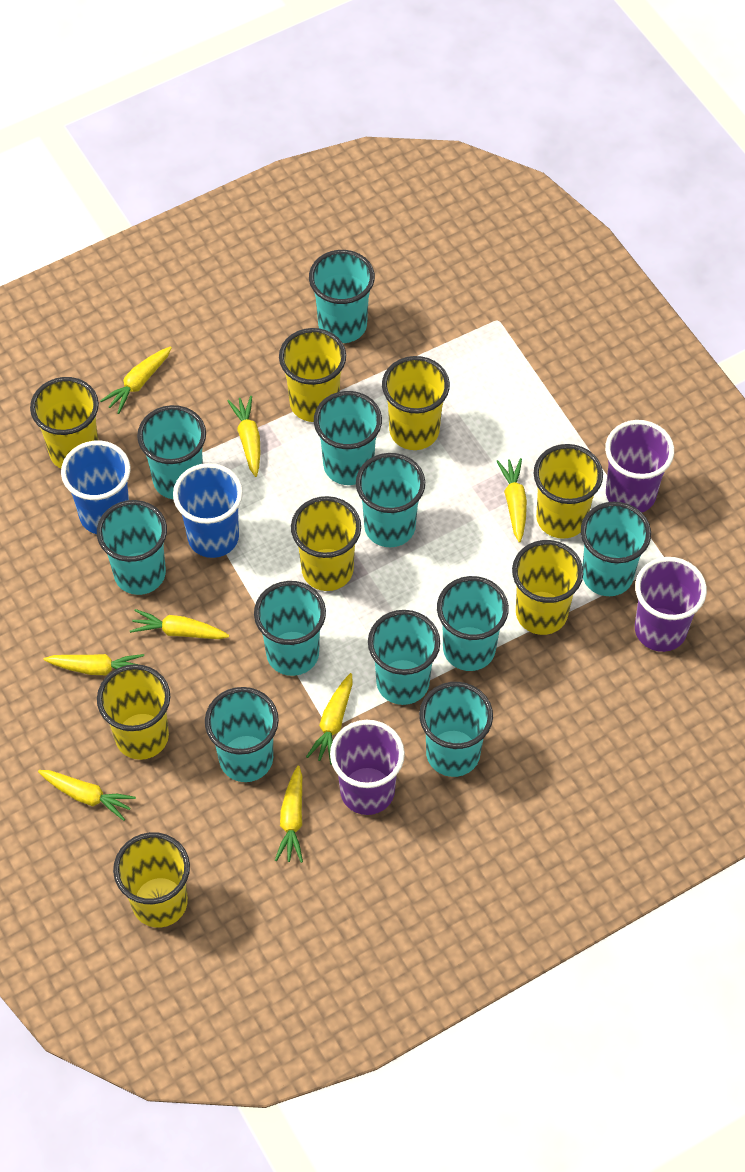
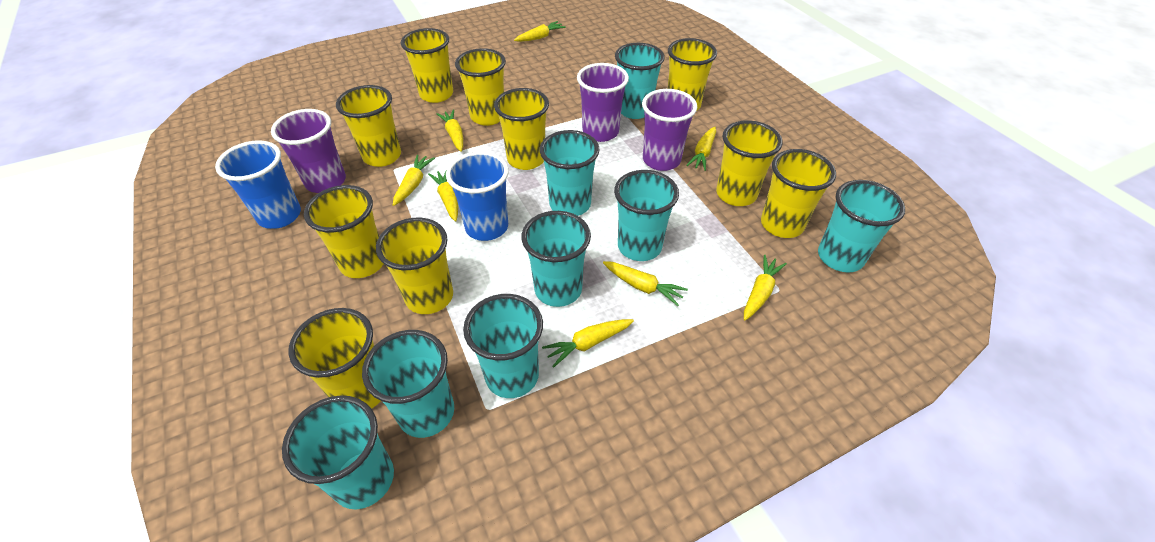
turquoise cup: 11 -> 8
yellow cup: 8 -> 10

